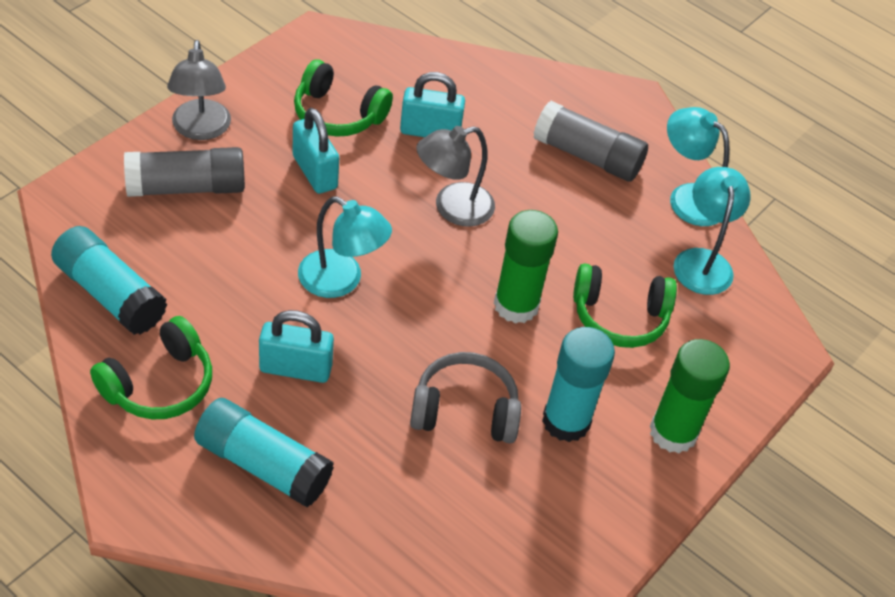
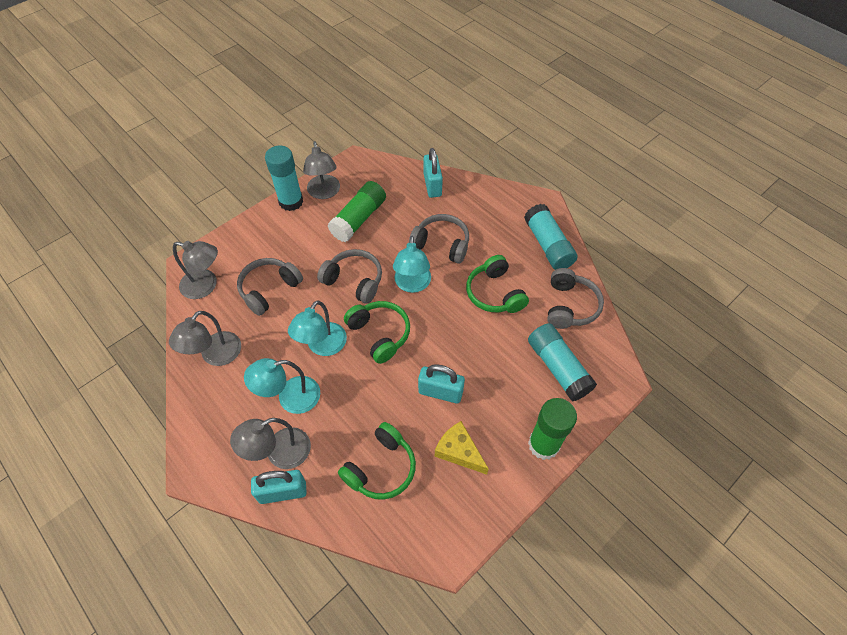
grey glue stick: 2 -> 0
grey headphones: 1 -> 4
grey lamp: 2 -> 4
yellow cheese: 0 -> 1

